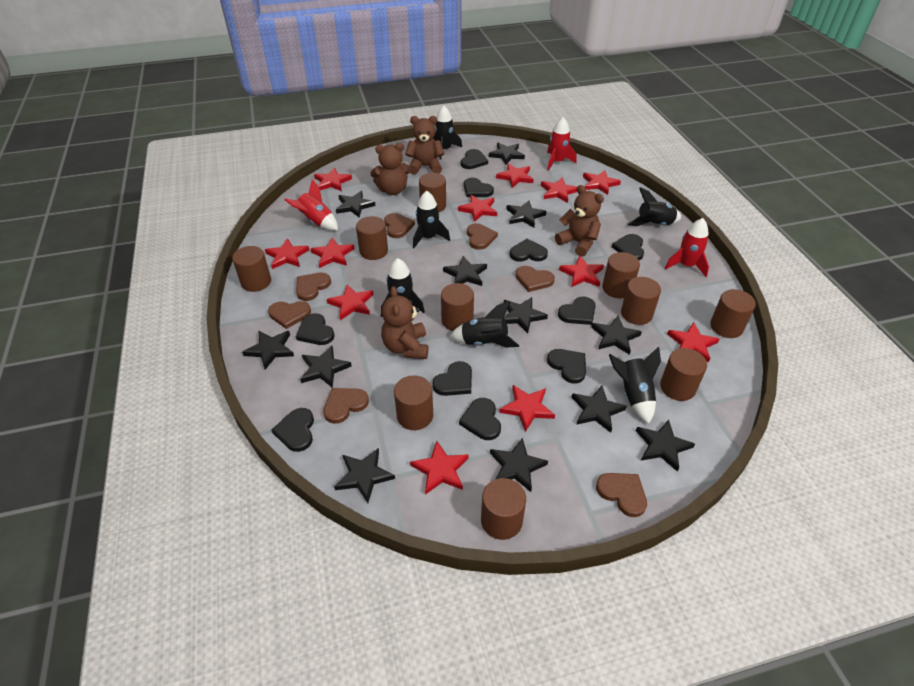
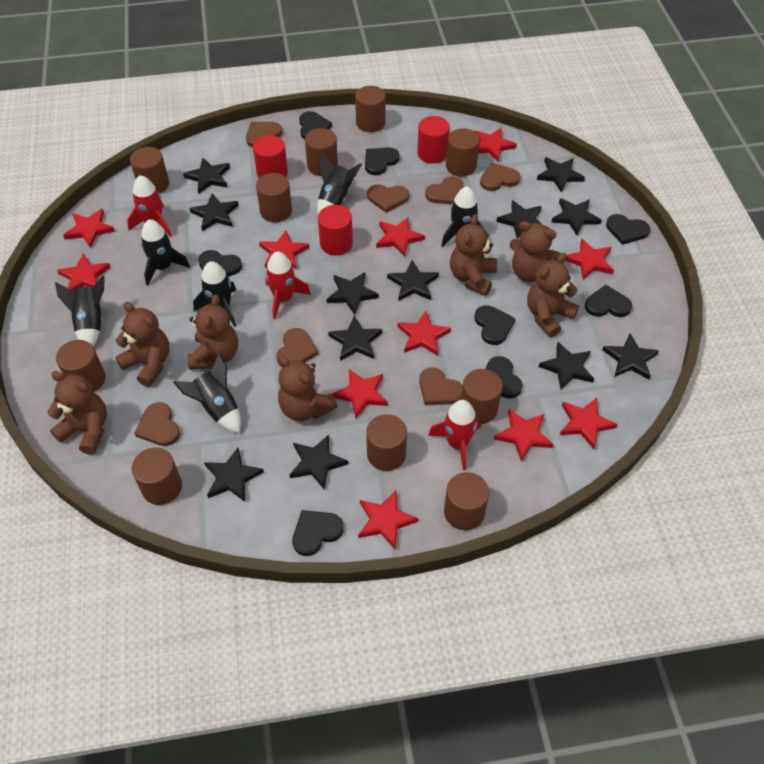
black heart: 10 -> 8
brown teddy bear: 4 -> 7
red cylinder: 0 -> 3
red star: 12 -> 11

